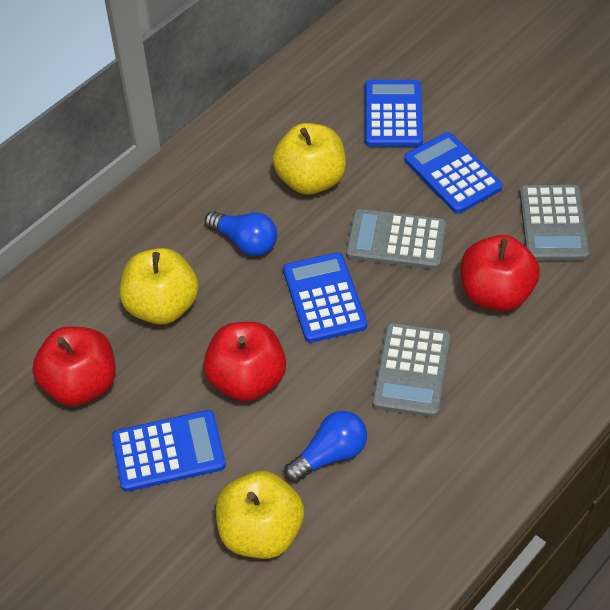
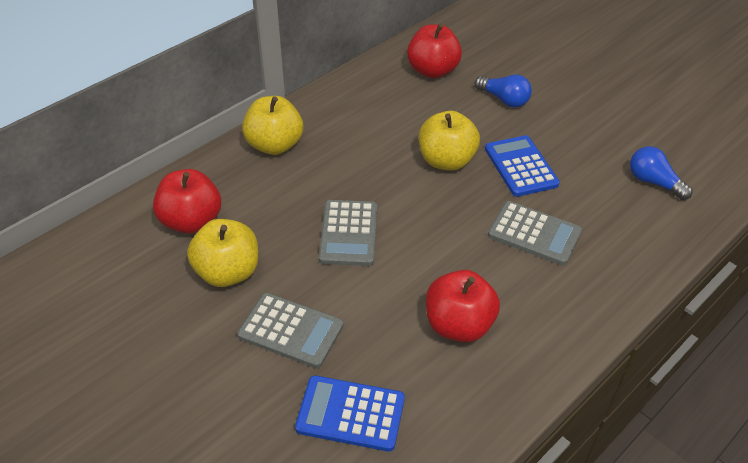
blue calculator: 4 -> 2

